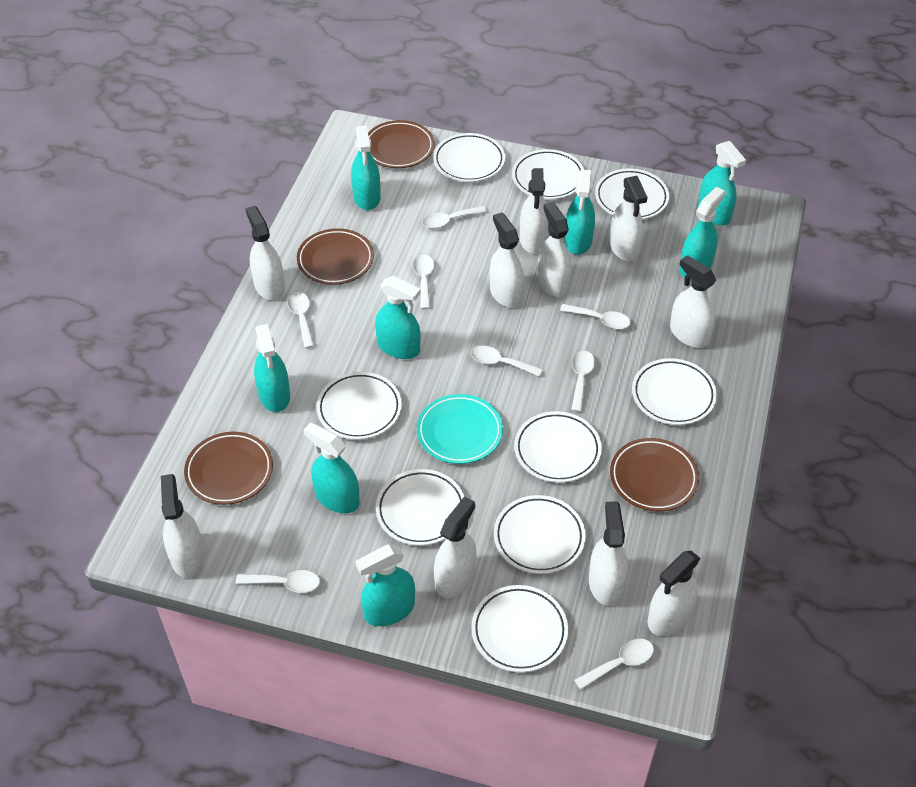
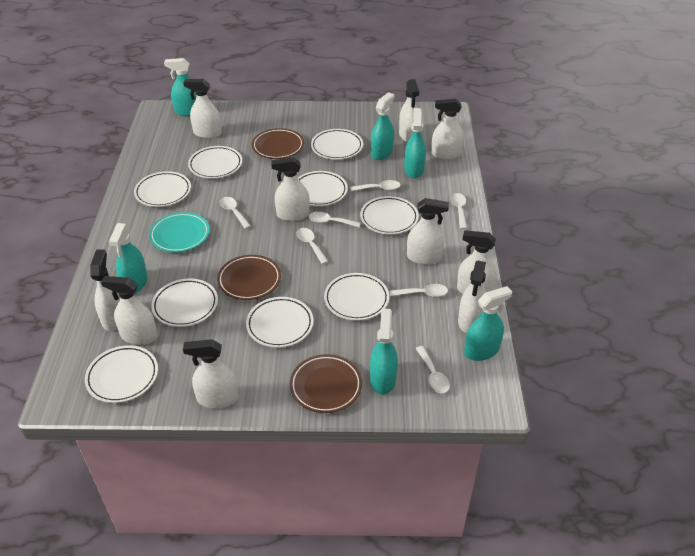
brown plate: 4 -> 3
turquoise spray bottle: 8 -> 6
white spoon: 8 -> 7

